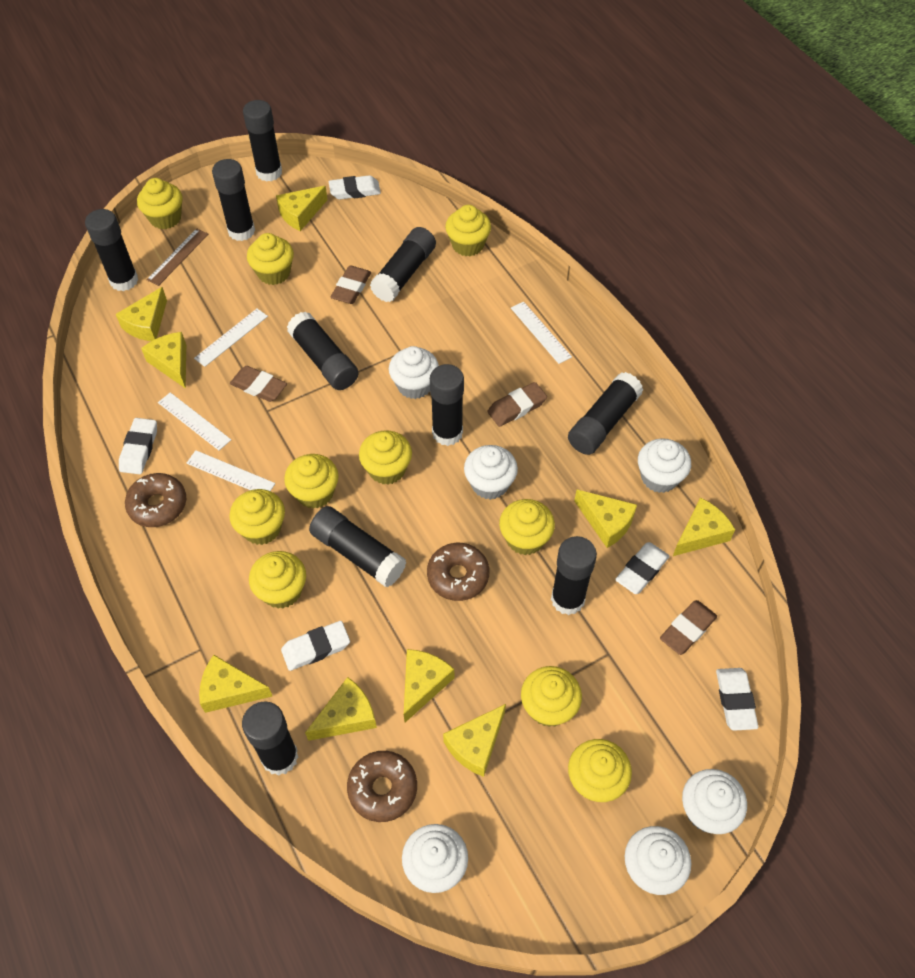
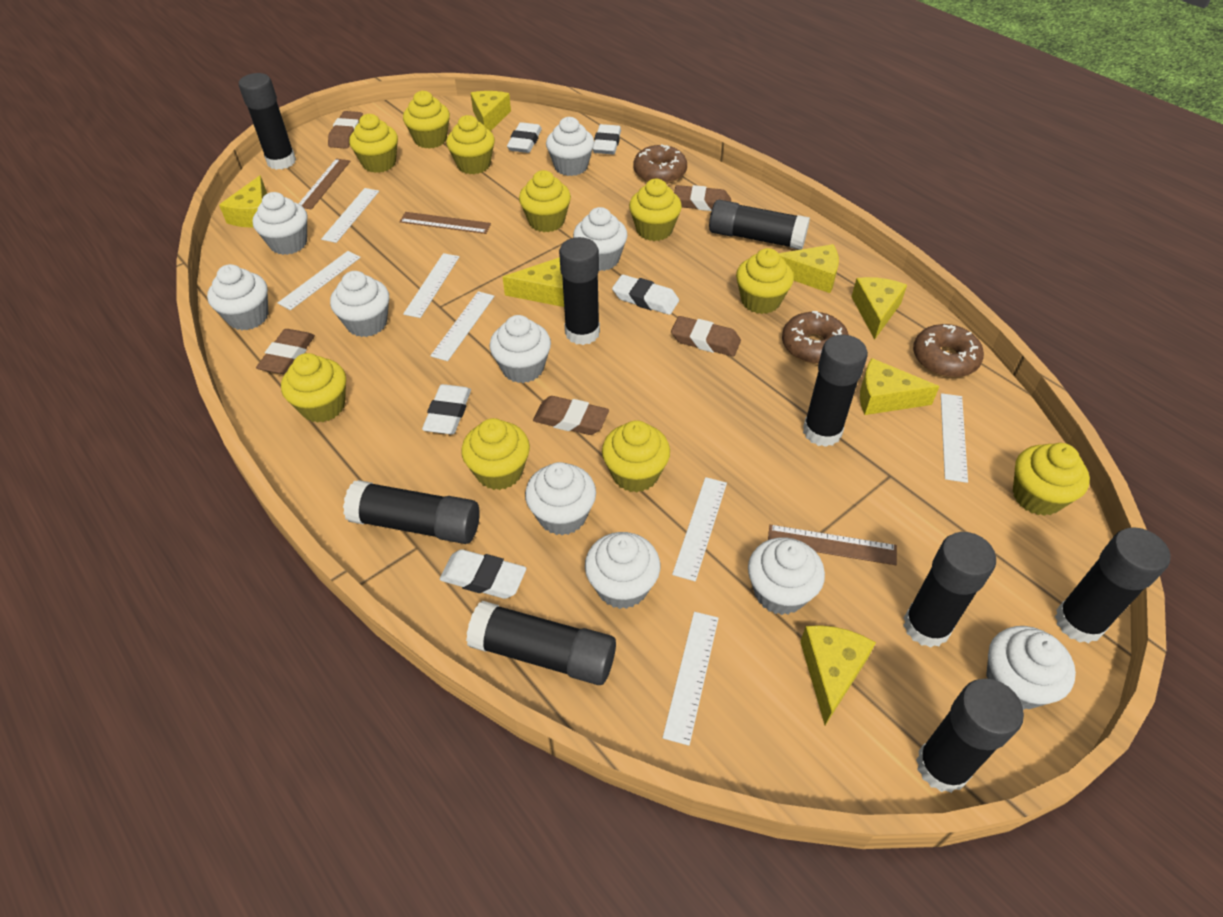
black glue stick: 10 -> 9
brown eraser: 4 -> 5
brown ruler: 1 -> 3
white cupcake: 6 -> 10
white ruler: 4 -> 7
yellow cheese: 9 -> 7

